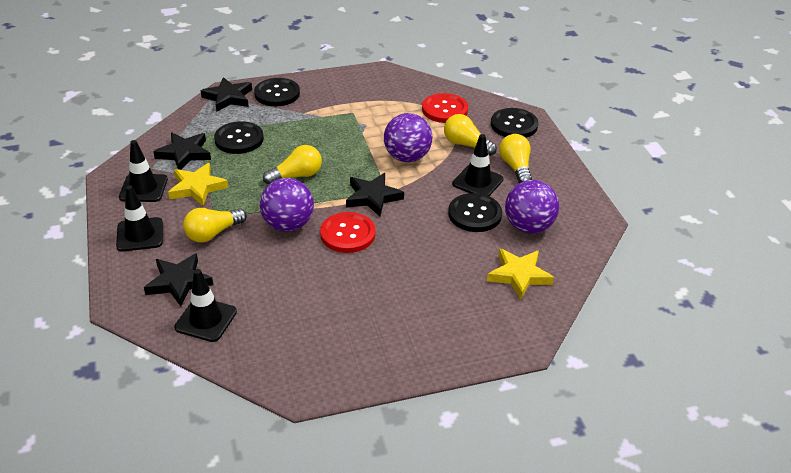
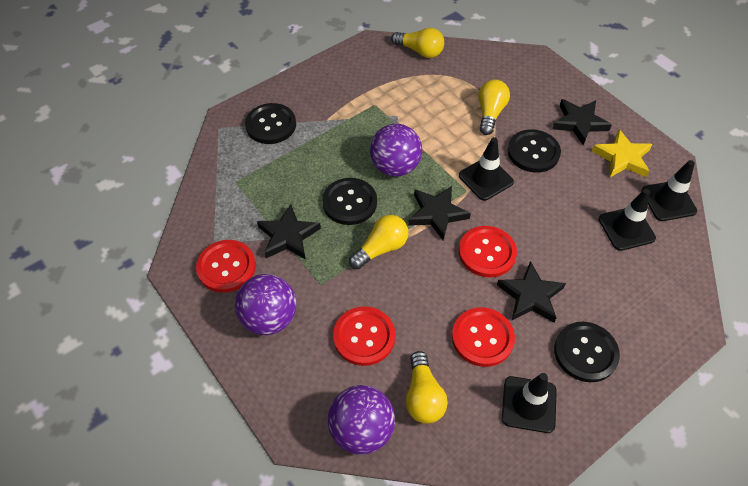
red button: 2 -> 4
yellow star: 2 -> 1

